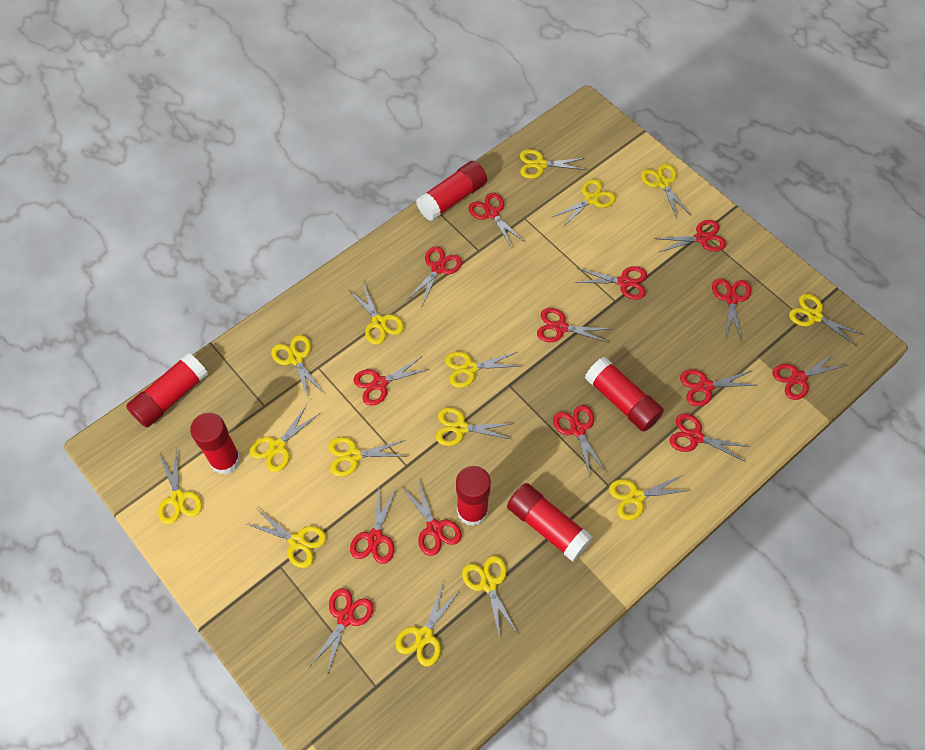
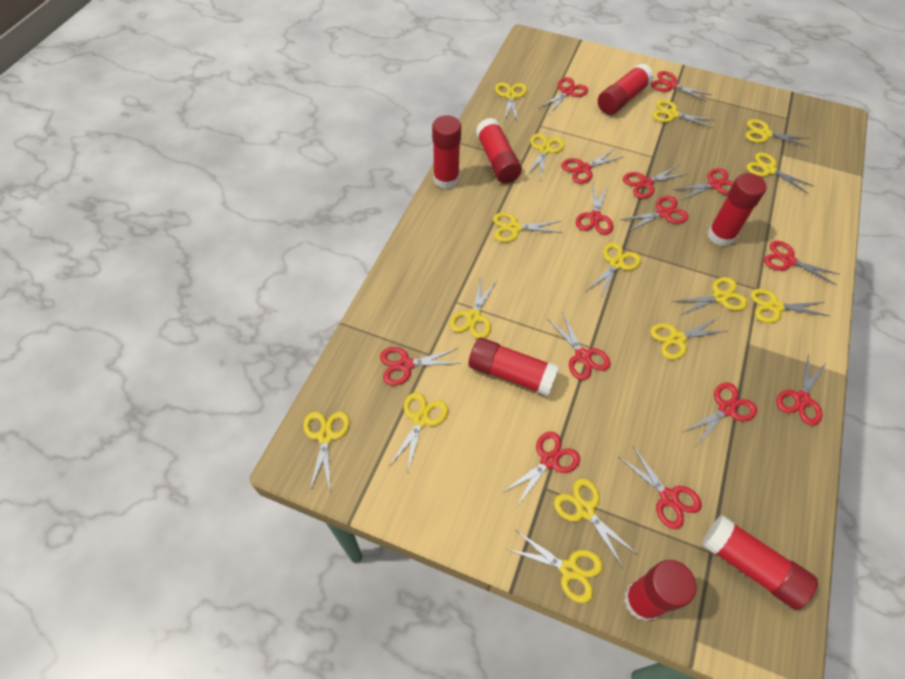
red glue stick: 6 -> 7

